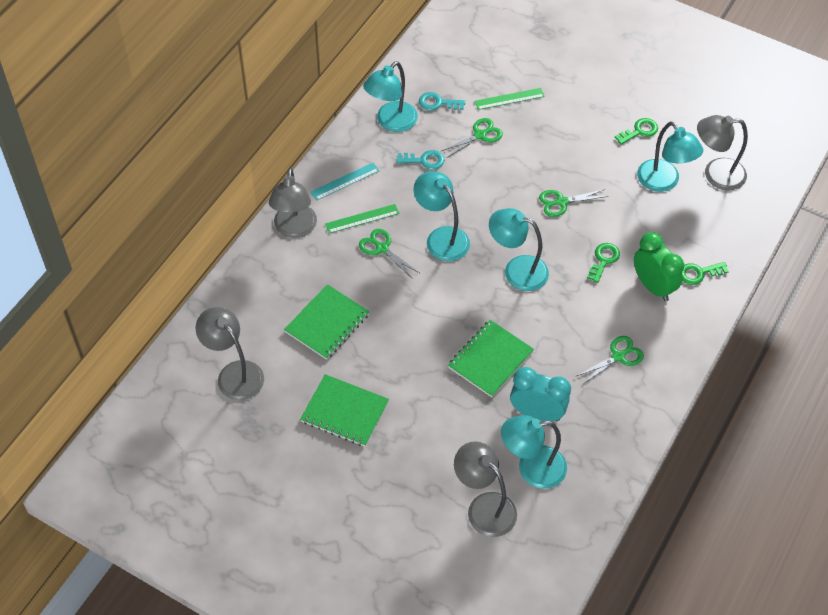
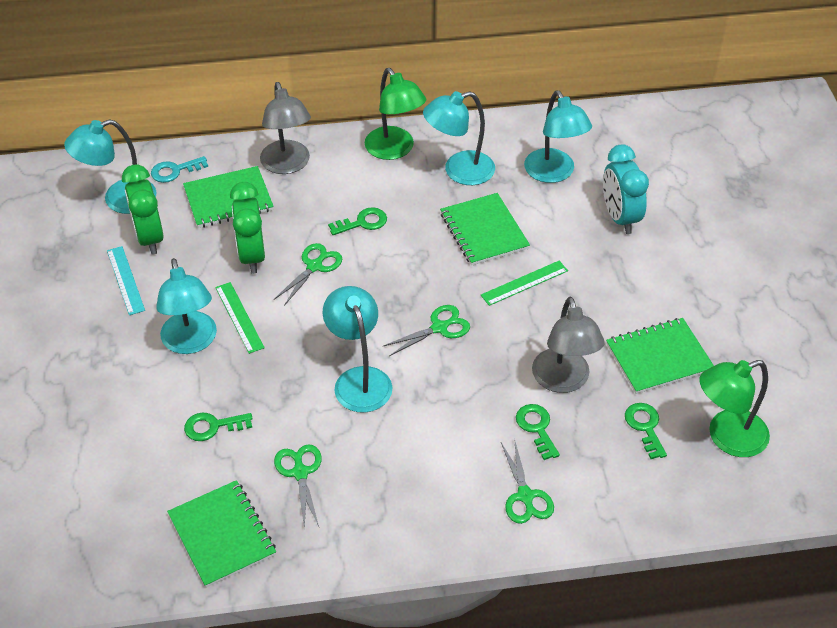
green clock: 1 -> 2
green key: 3 -> 4
green lamp: 0 -> 2
green notebook: 3 -> 4
grey lamp: 4 -> 2
turquoise key: 2 -> 1

